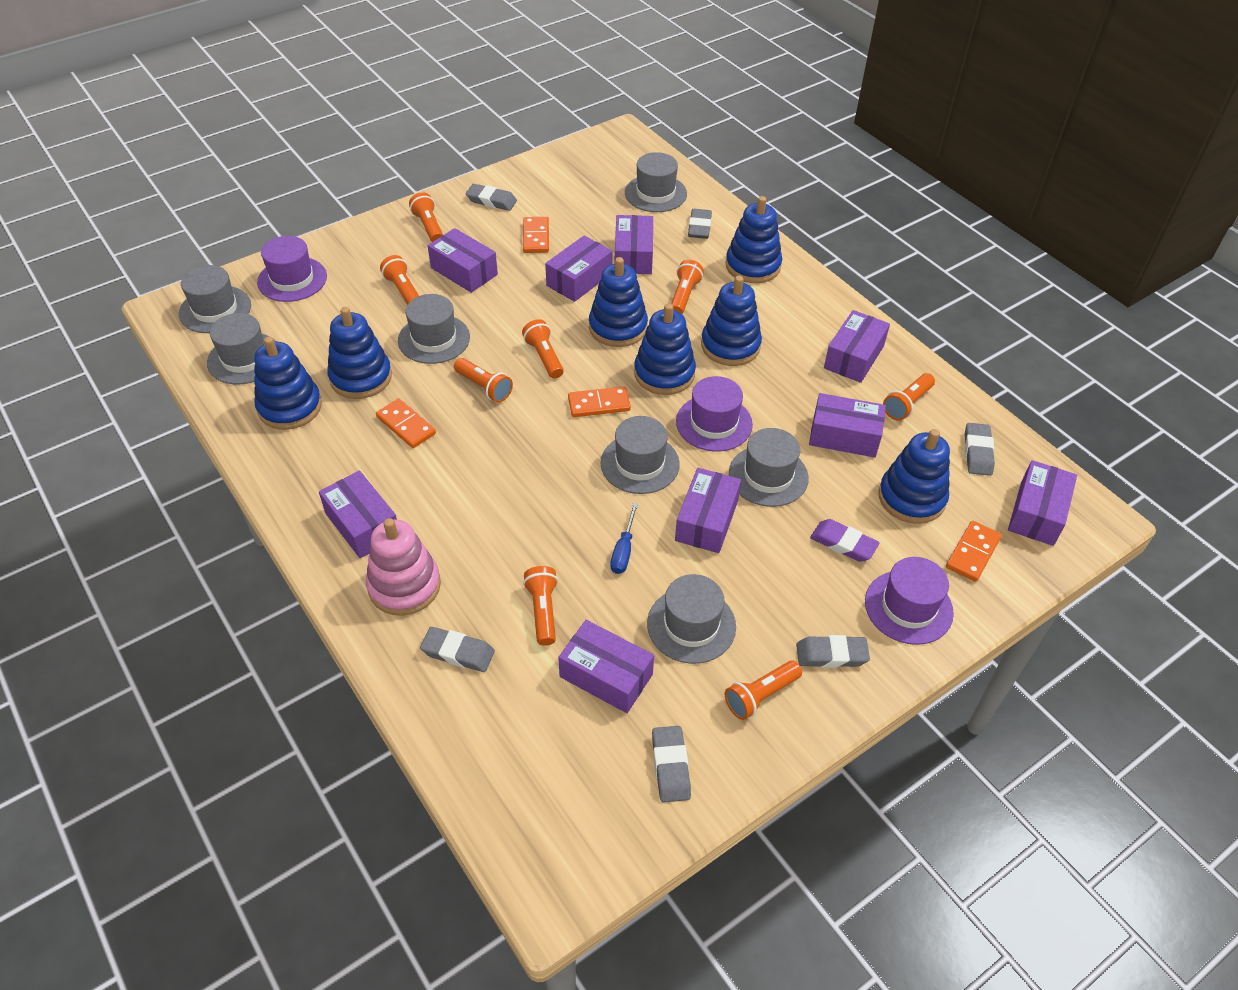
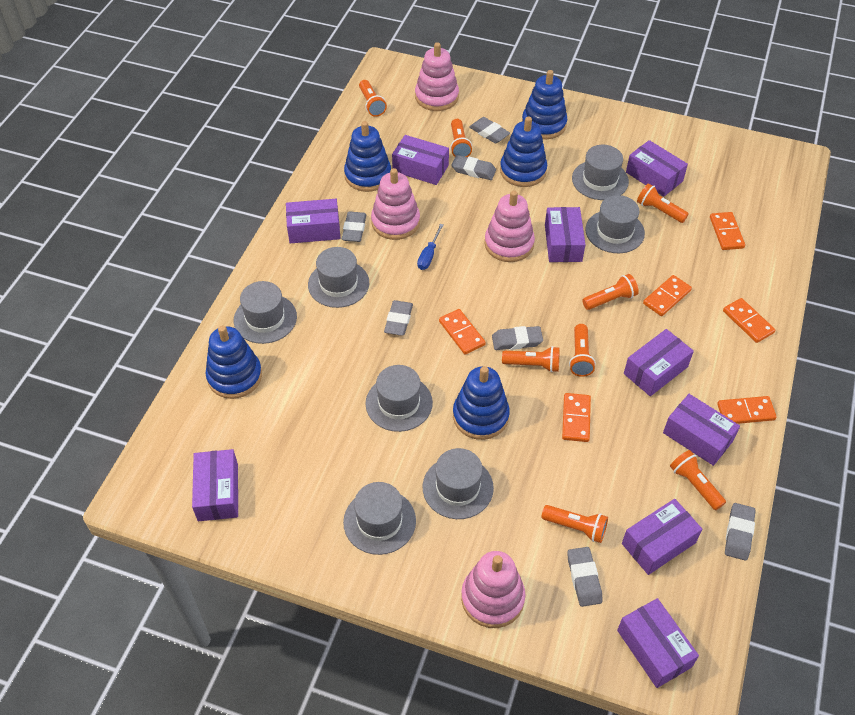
blue stacking toy: 7 -> 5
grey eraser: 6 -> 7
orange domino: 4 -> 6
pink stacking toy: 1 -> 4
purple eraser: 1 -> 0
purple hat: 3 -> 0

